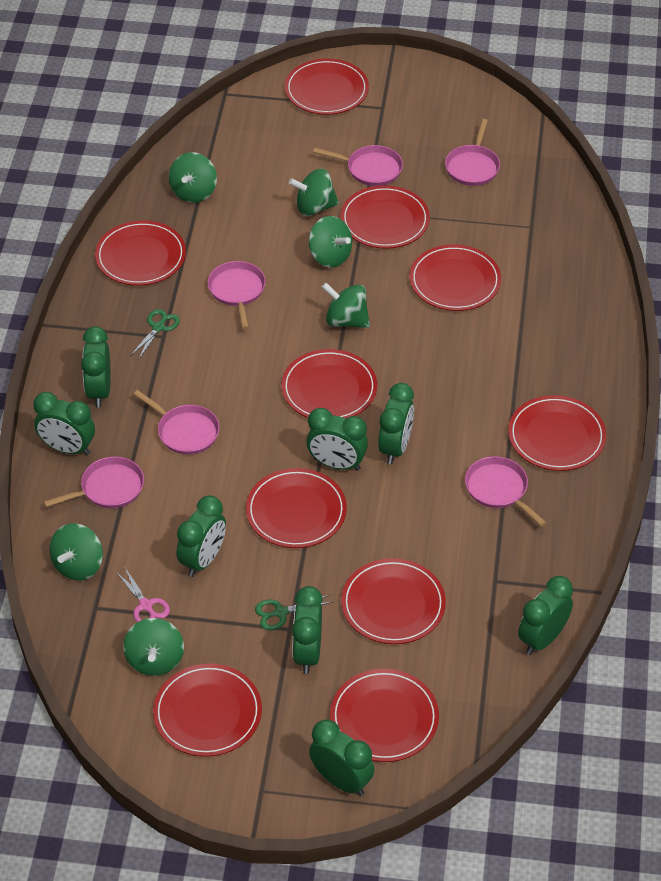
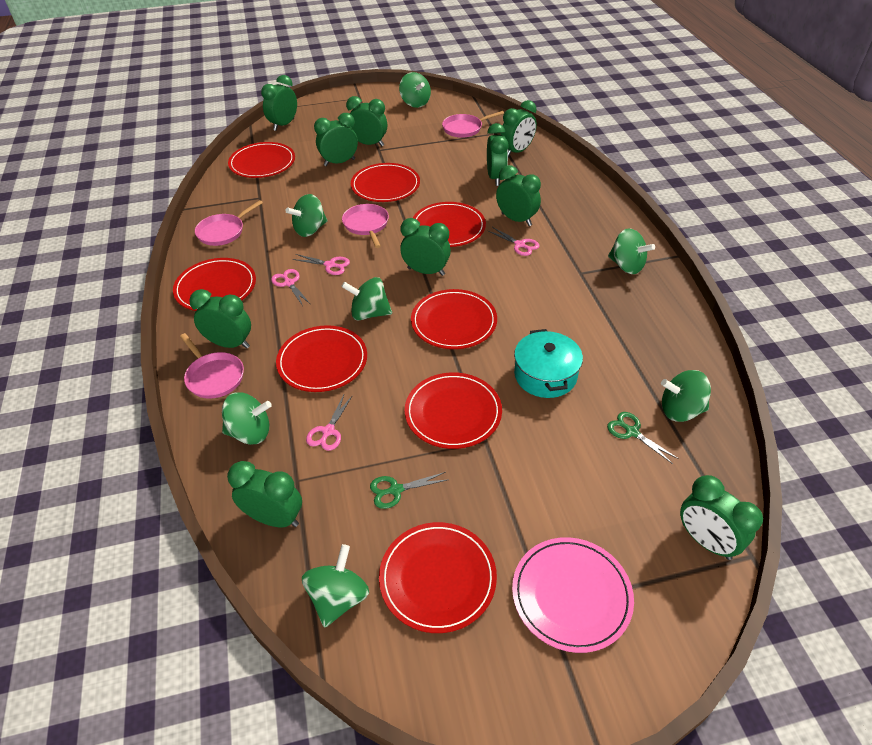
green clock: 8 -> 10
green spinning top: 6 -> 7
pink pan: 6 -> 4
pink plate: 0 -> 1
pink scissors: 1 -> 4
red plate: 10 -> 8
turquoise pot: 0 -> 1

